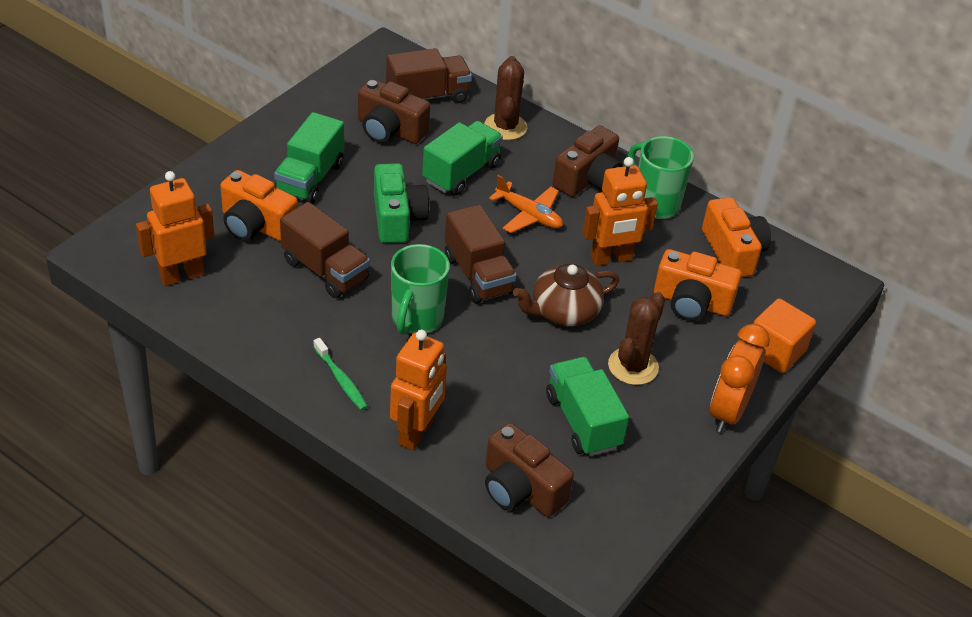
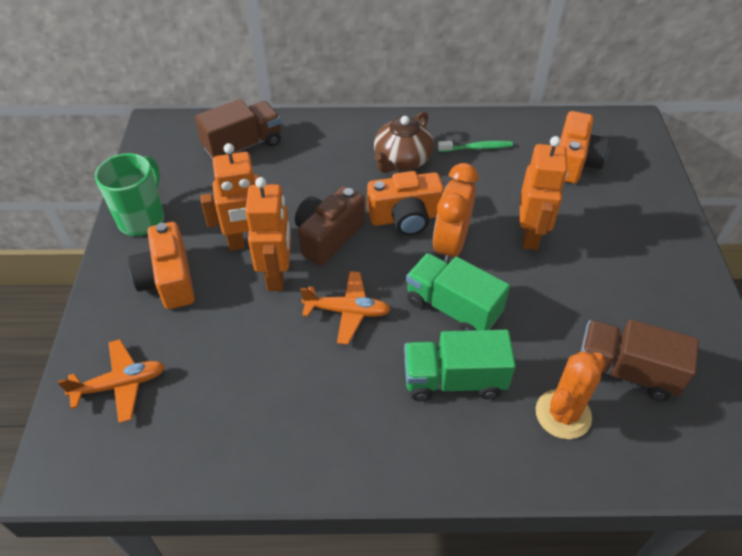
brown cactus: 2 -> 0
brown camera: 3 -> 1
brown truck: 3 -> 2
green camera: 1 -> 0
green mug: 2 -> 1
green truck: 3 -> 2
orange cactus: 0 -> 1
orange cube: 1 -> 0
orange plane: 1 -> 2

